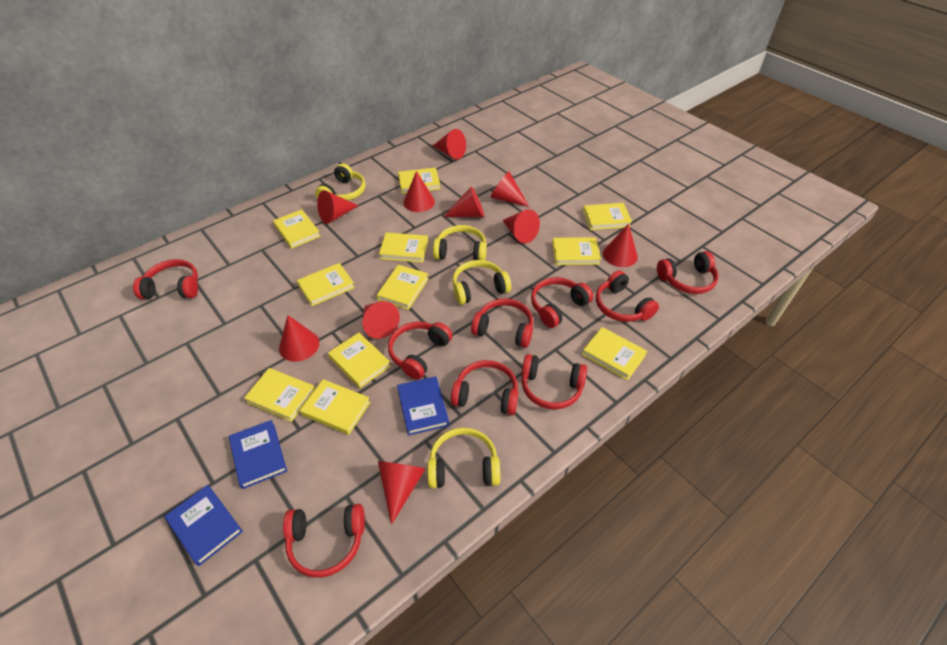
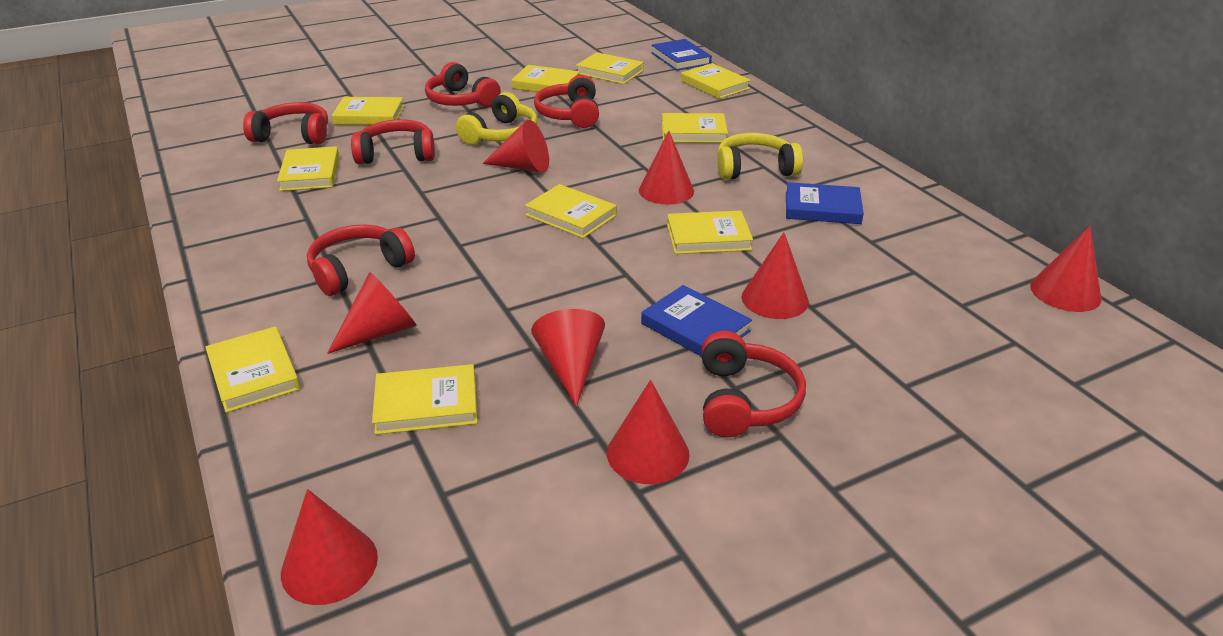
red cone: 10 -> 8
red headphones: 9 -> 6
yellow book: 11 -> 10
yellow headphones: 4 -> 2

